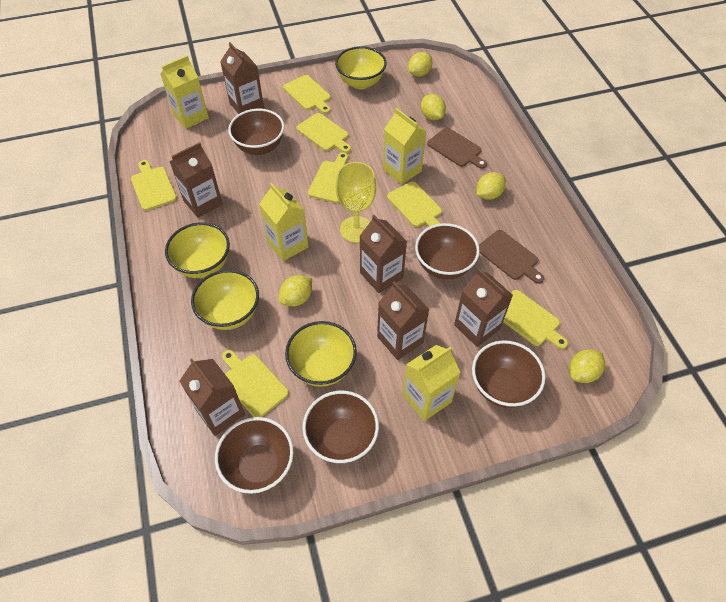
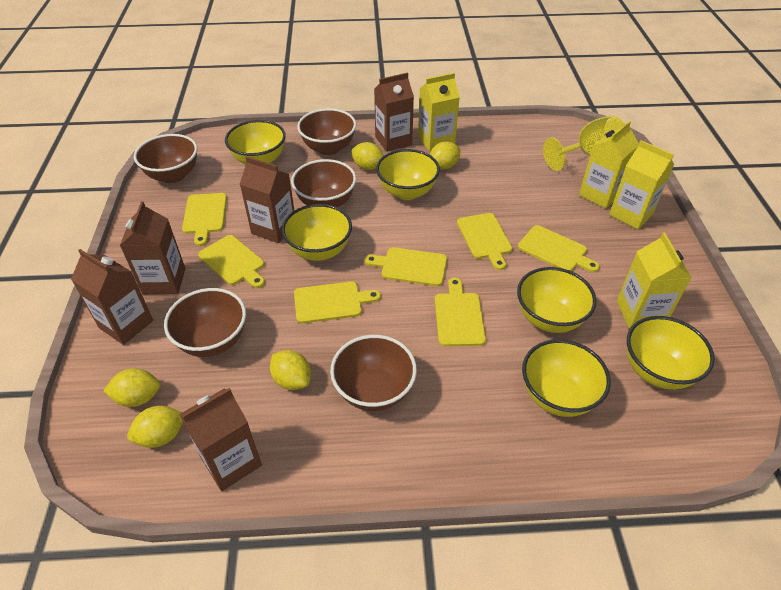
brown carton: 6 -> 5
brown cutting board: 2 -> 0
yellow bowl: 4 -> 6

